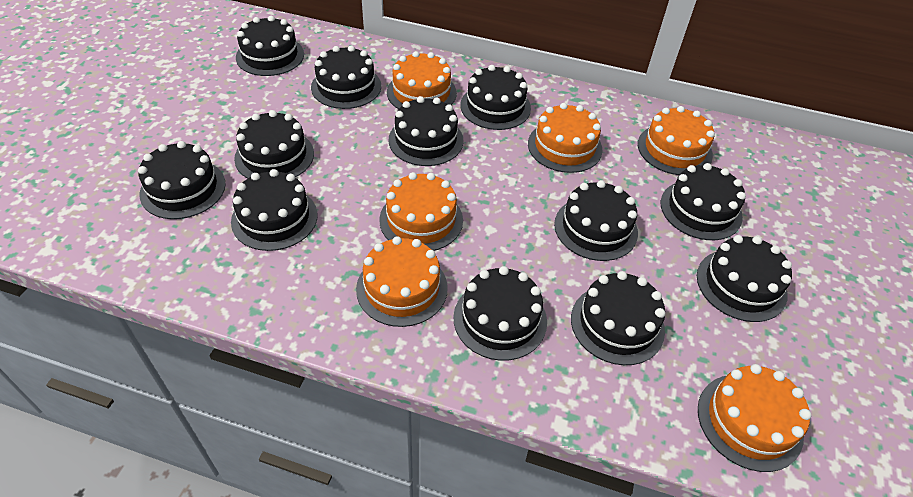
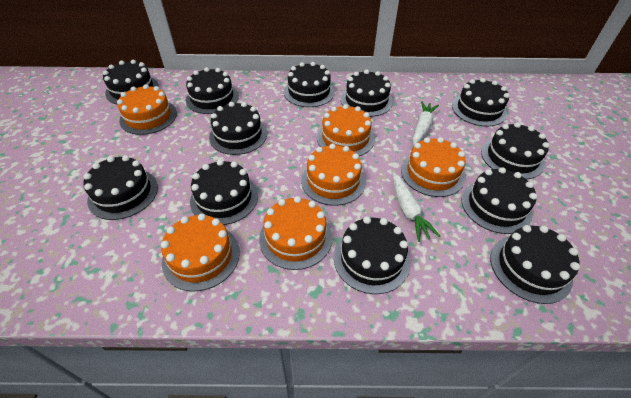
white carrot: 0 -> 2

